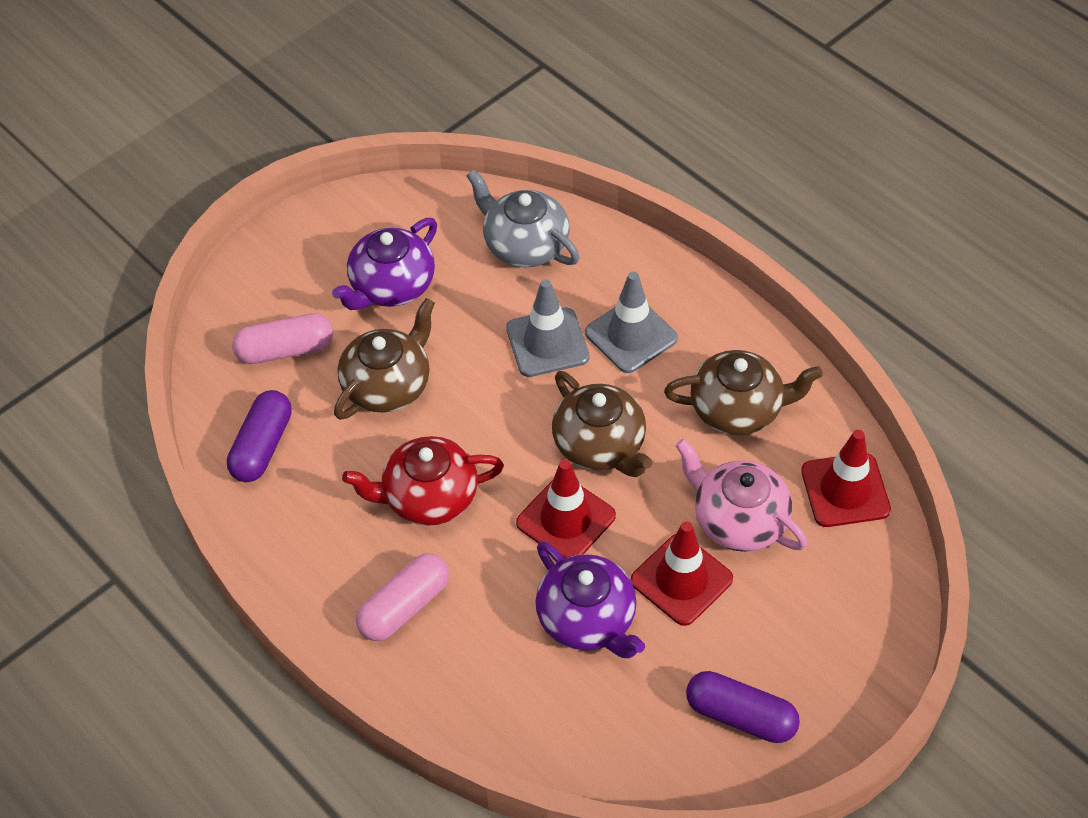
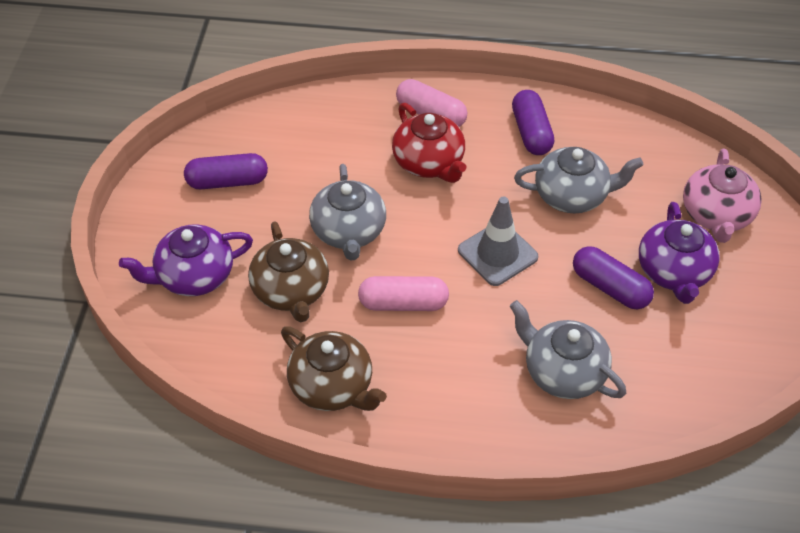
brown teapot: 3 -> 2
grey teapot: 1 -> 3
grey traffic cone: 2 -> 1
purple capsule: 2 -> 3
red traffic cone: 3 -> 0

